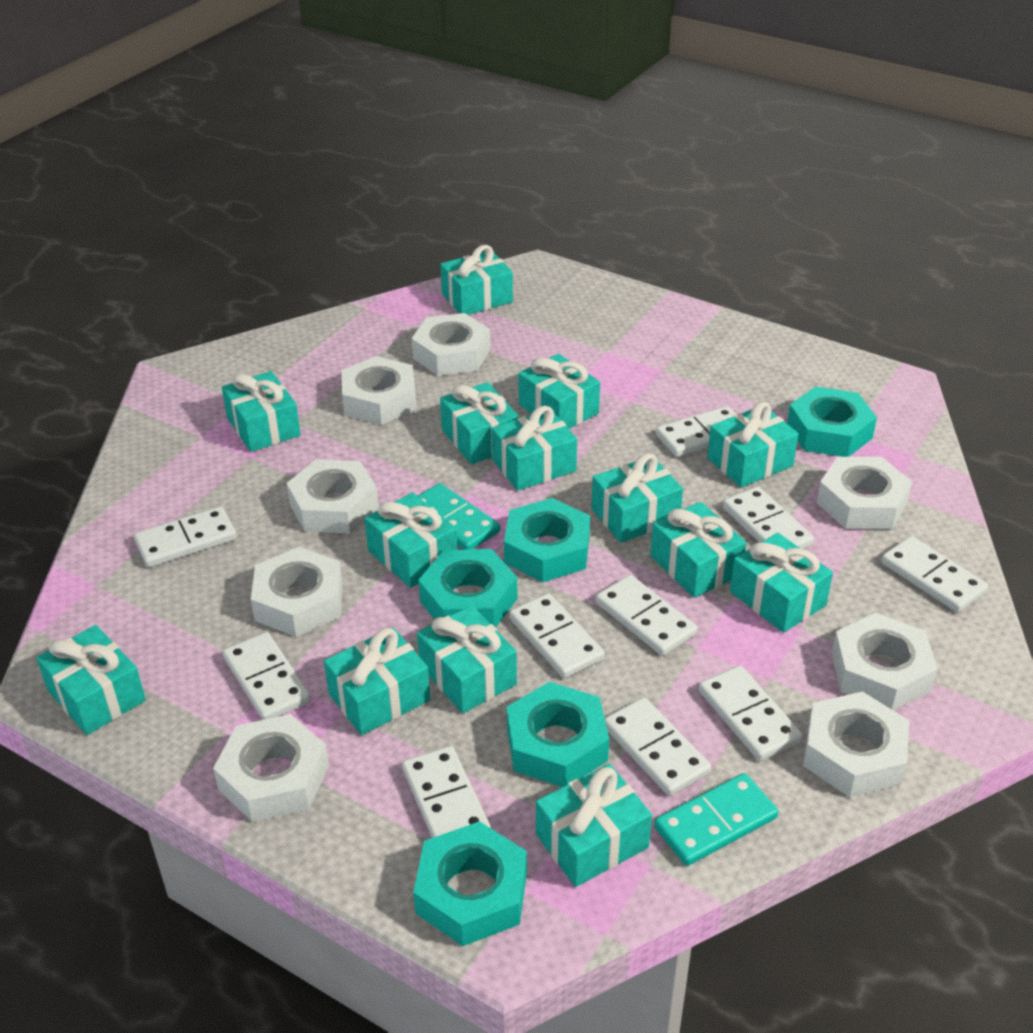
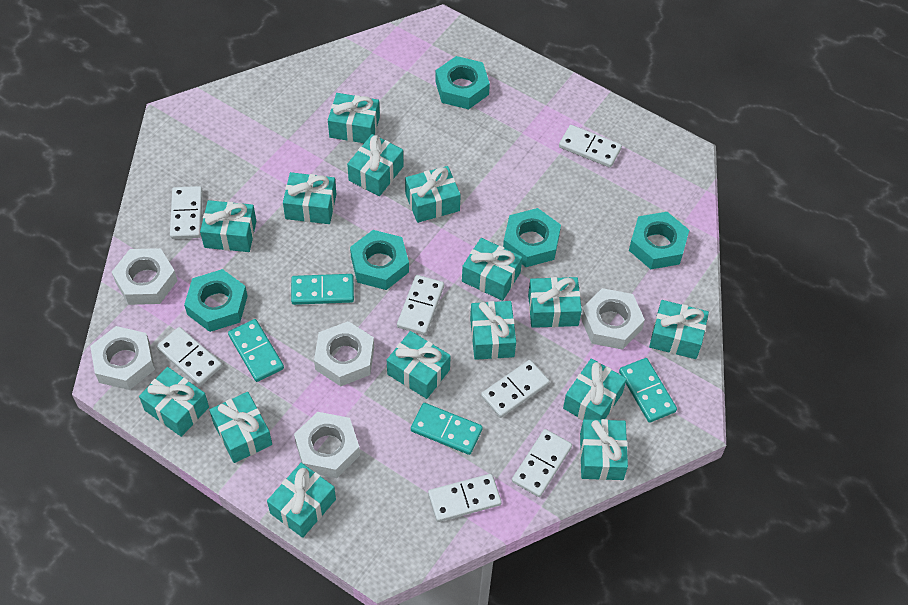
turquoise domino: 2 -> 4
turquoise gift: 14 -> 15
white domino: 10 -> 7
white nut: 8 -> 5

